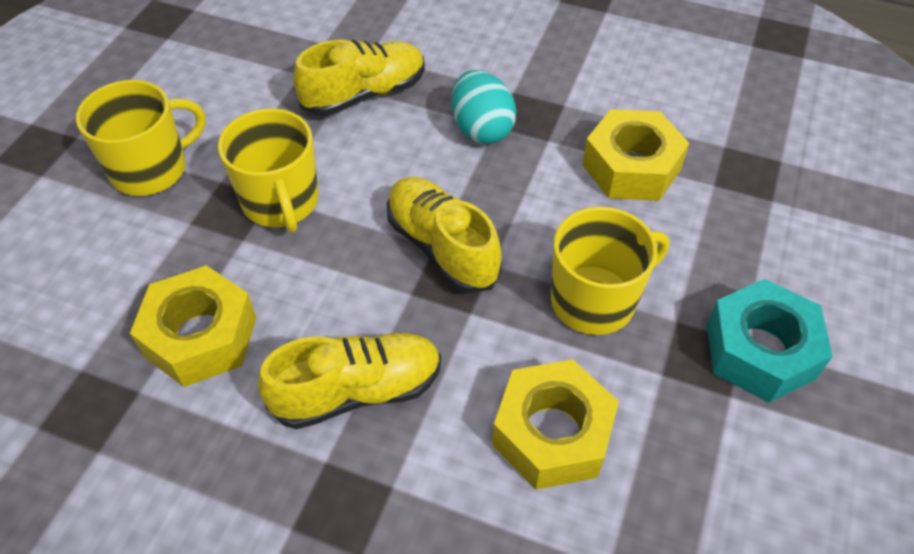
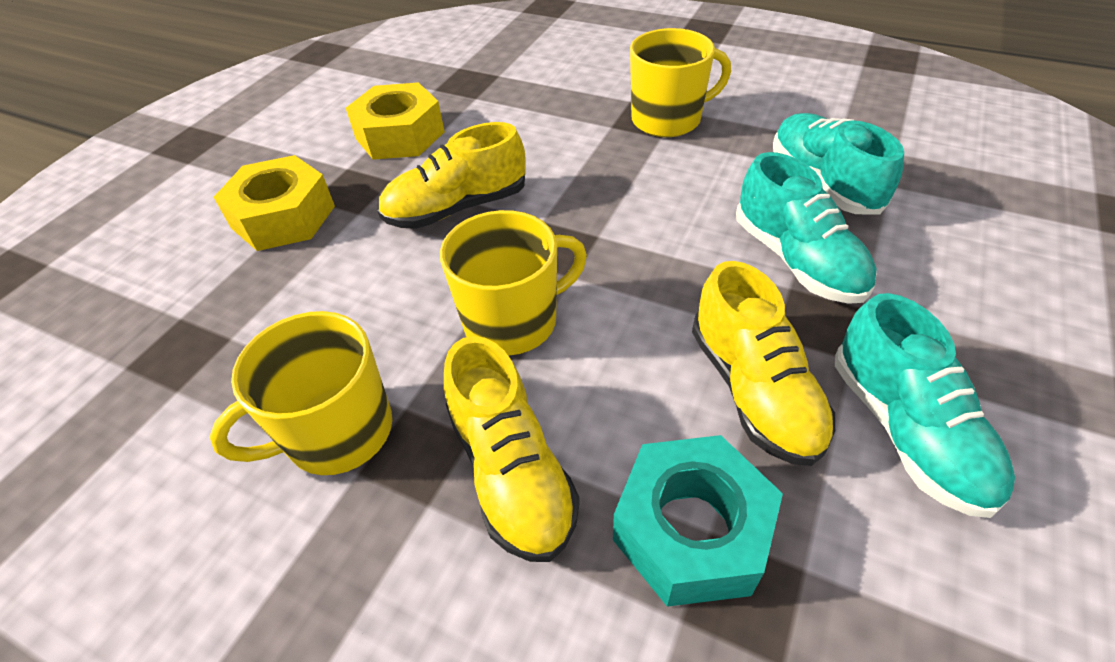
turquoise egg: 1 -> 0
turquoise shoe: 0 -> 3
yellow nut: 3 -> 2

